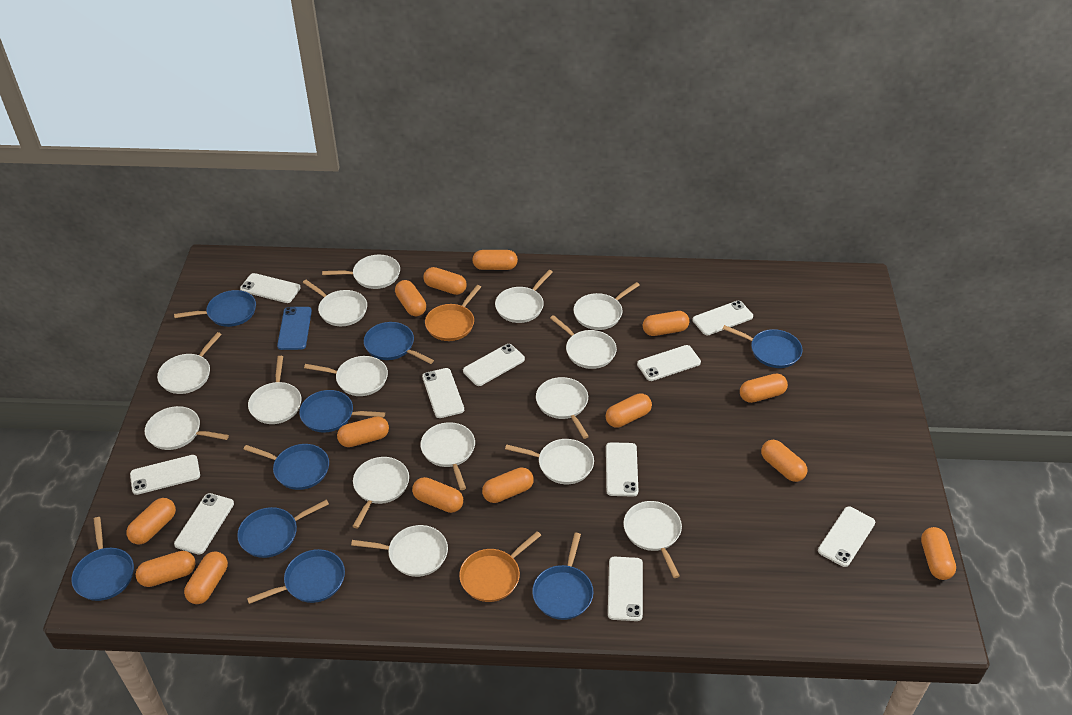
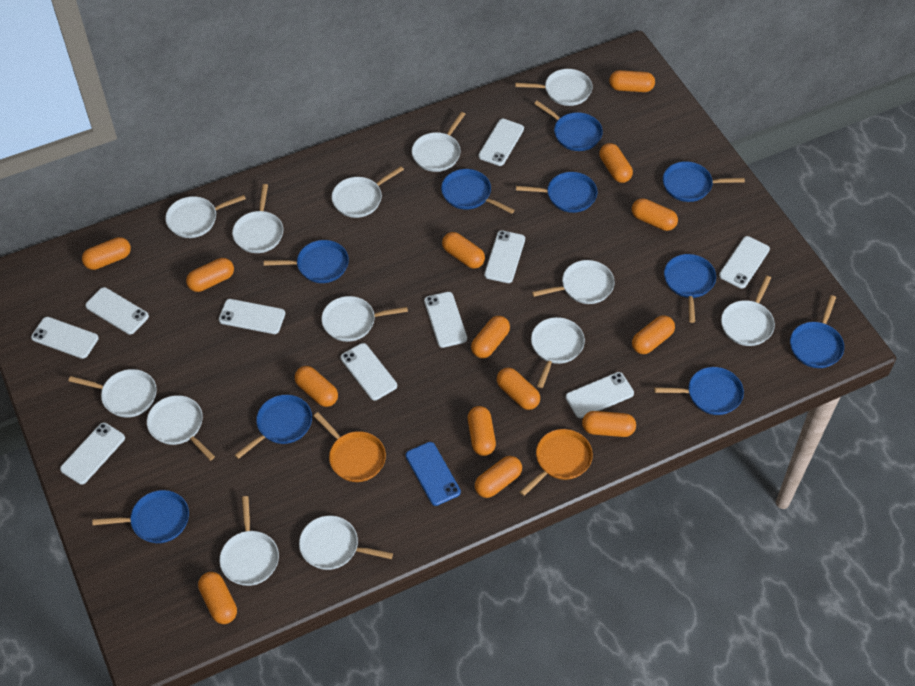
blue pan: 9 -> 10
white pan: 15 -> 13

